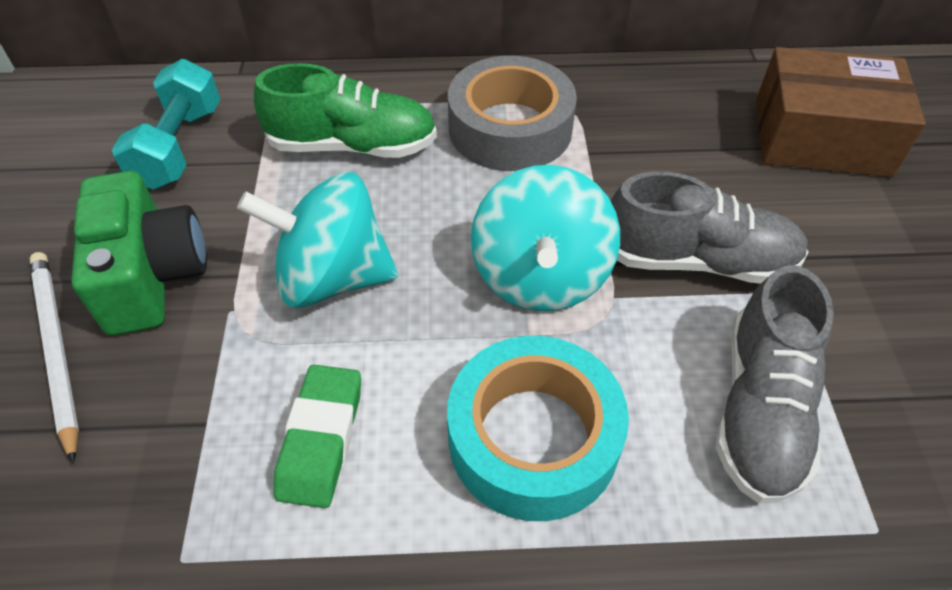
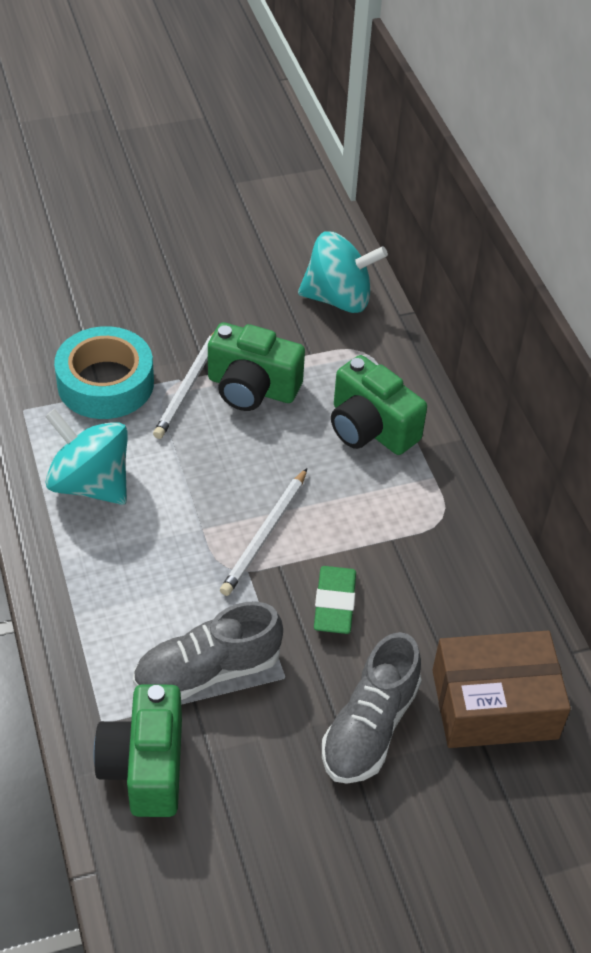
green camera: 1 -> 3
green shoe: 1 -> 0
grey tape: 1 -> 0
turquoise dumbbell: 1 -> 0
white pencil: 1 -> 2

